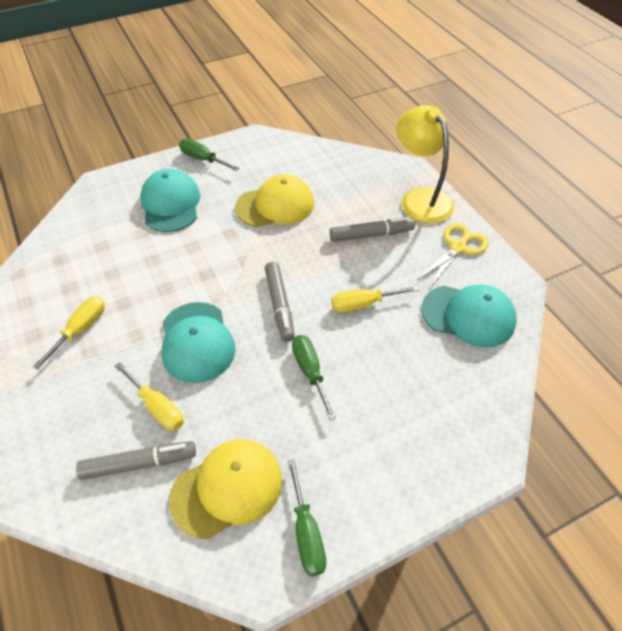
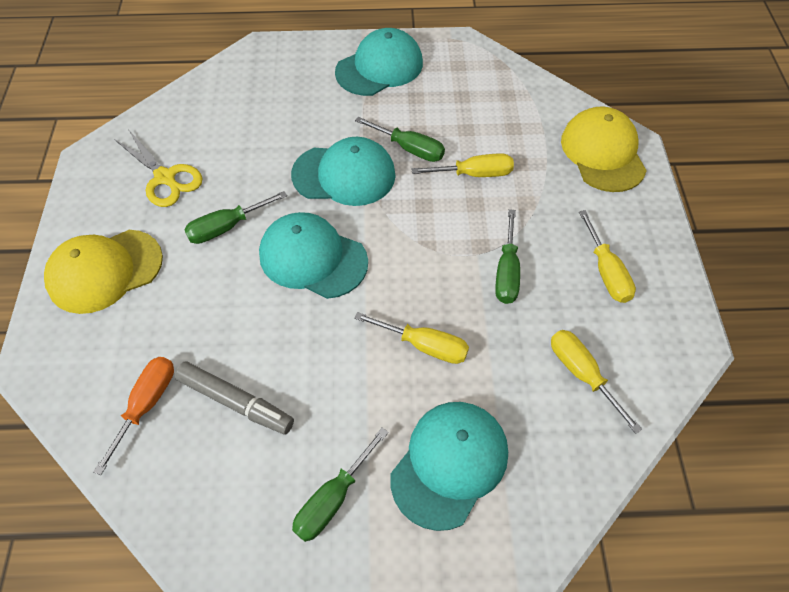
green screwdriver: 3 -> 4
grey marker: 3 -> 1
orange screwdriver: 0 -> 1
turquoise cap: 3 -> 4
yellow lamp: 1 -> 0
yellow screwdriver: 3 -> 4

